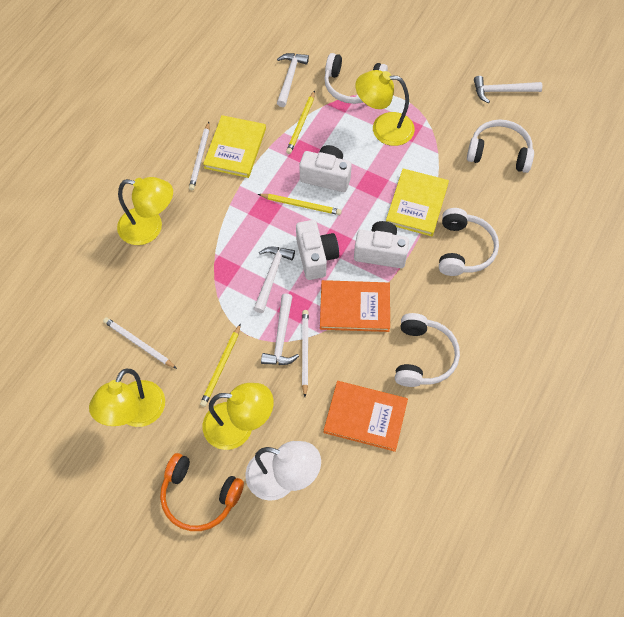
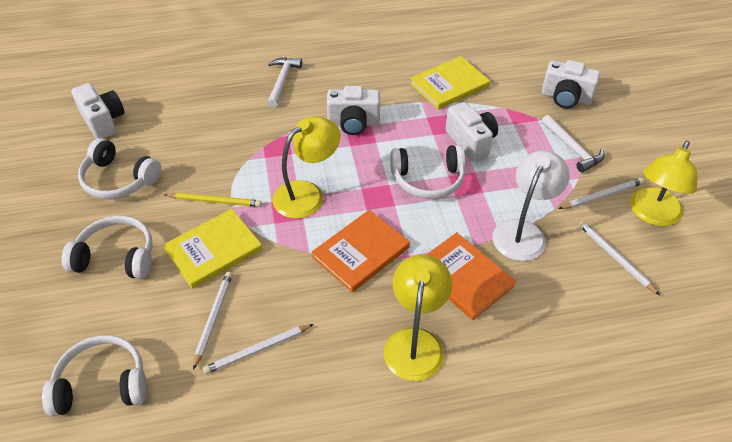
orange headphones: 1 -> 0
white camera: 3 -> 4
white hammer: 4 -> 2
white pencil: 3 -> 4
yellow lamp: 4 -> 3
yellow pencil: 3 -> 1

